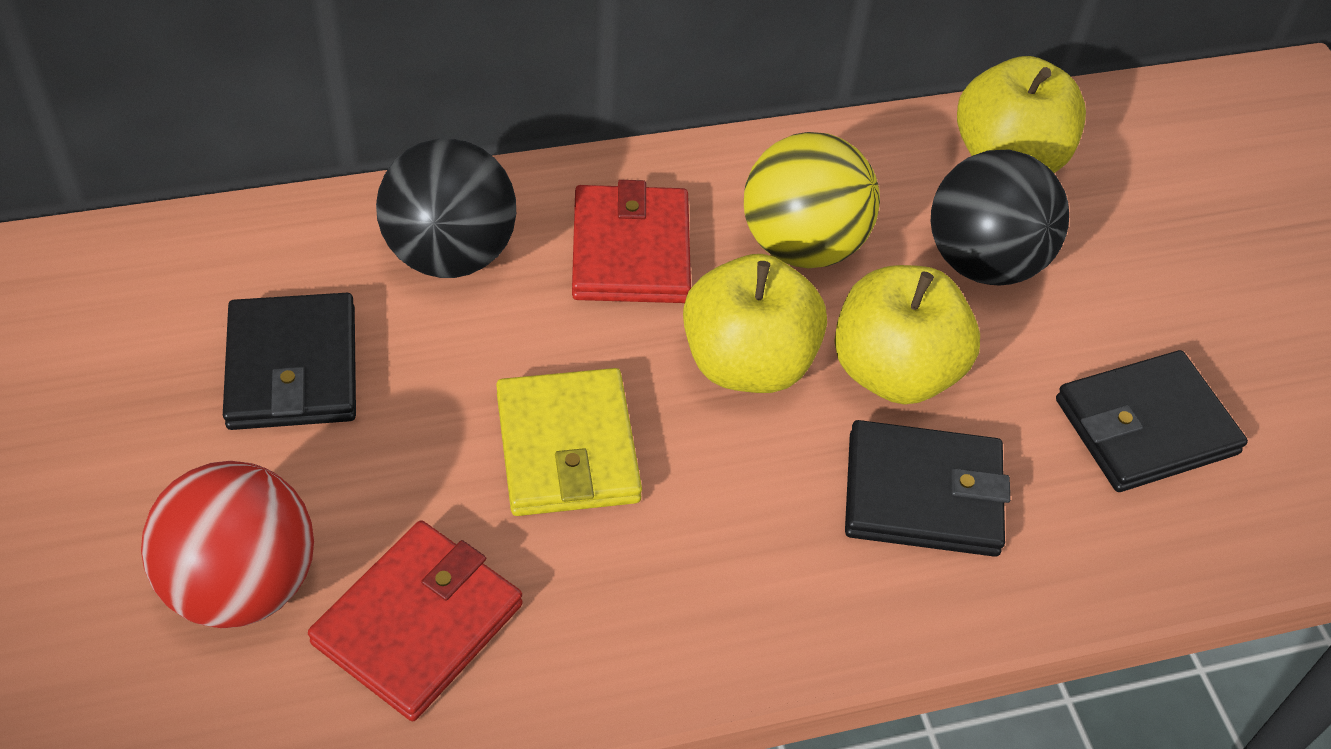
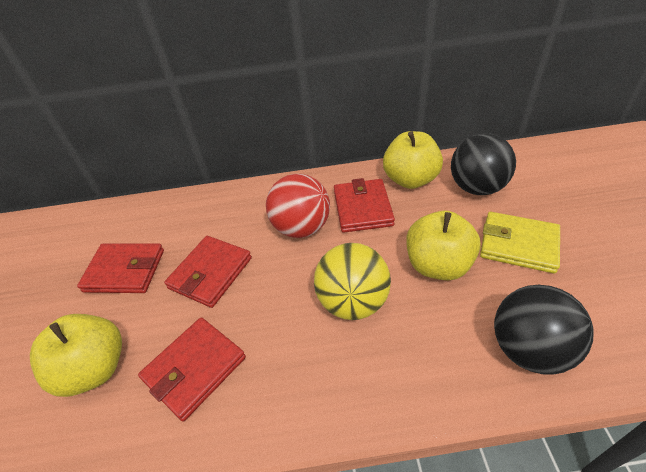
black wallet: 3 -> 0
red wallet: 2 -> 4

